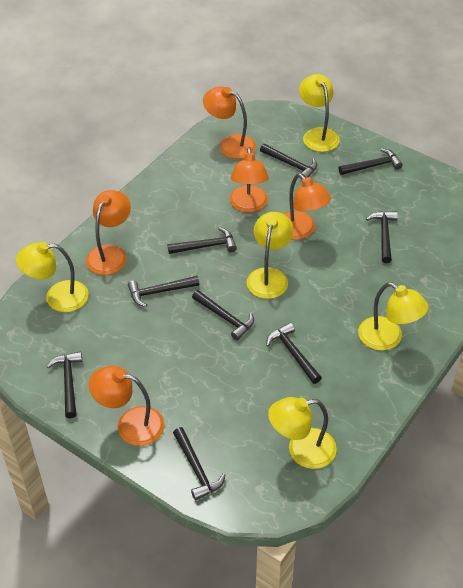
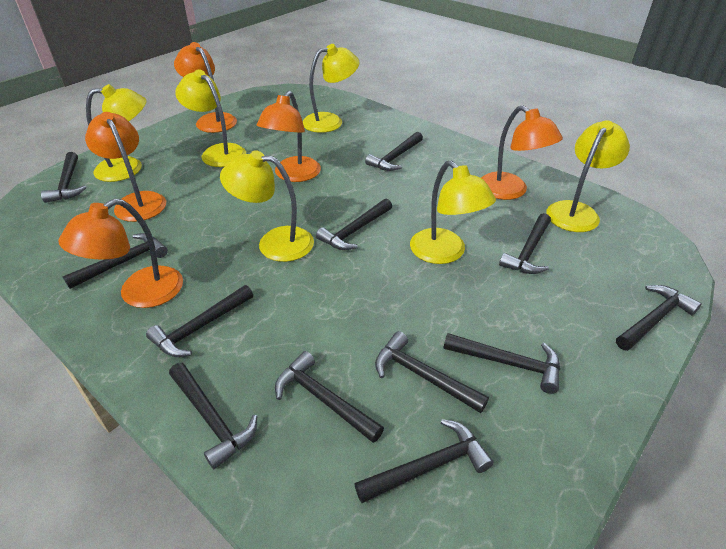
black hammer: 9 -> 12
yellow lamp: 5 -> 6

